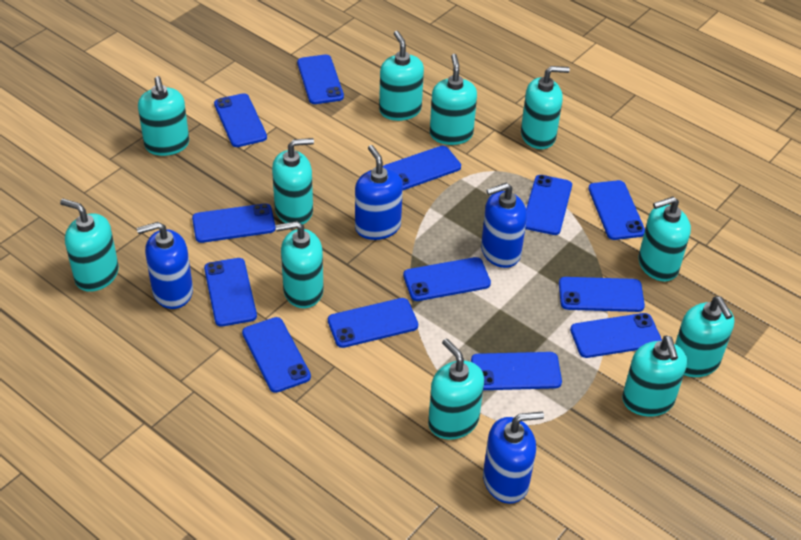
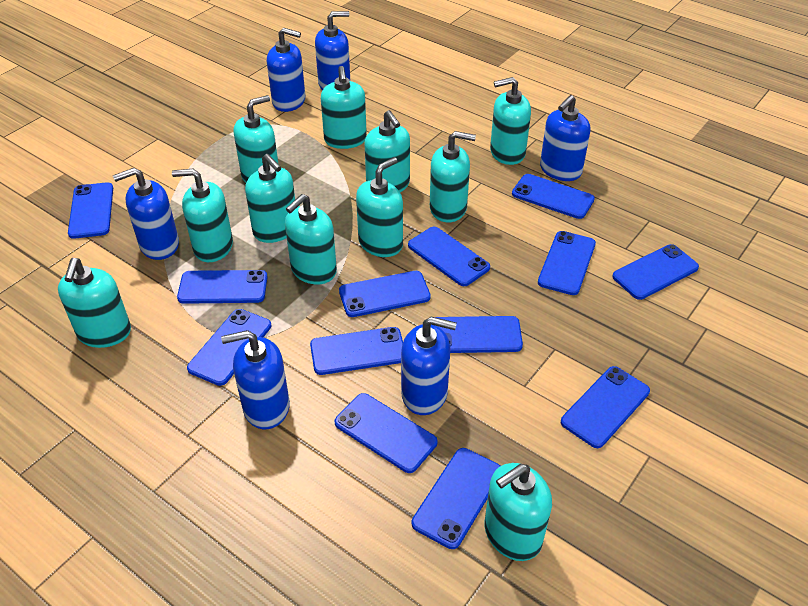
blue soap dispenser: 4 -> 6

